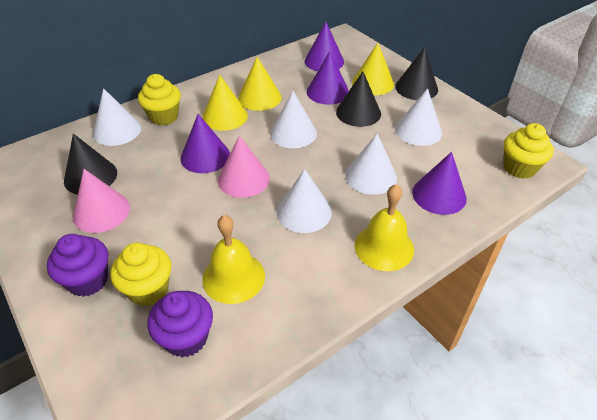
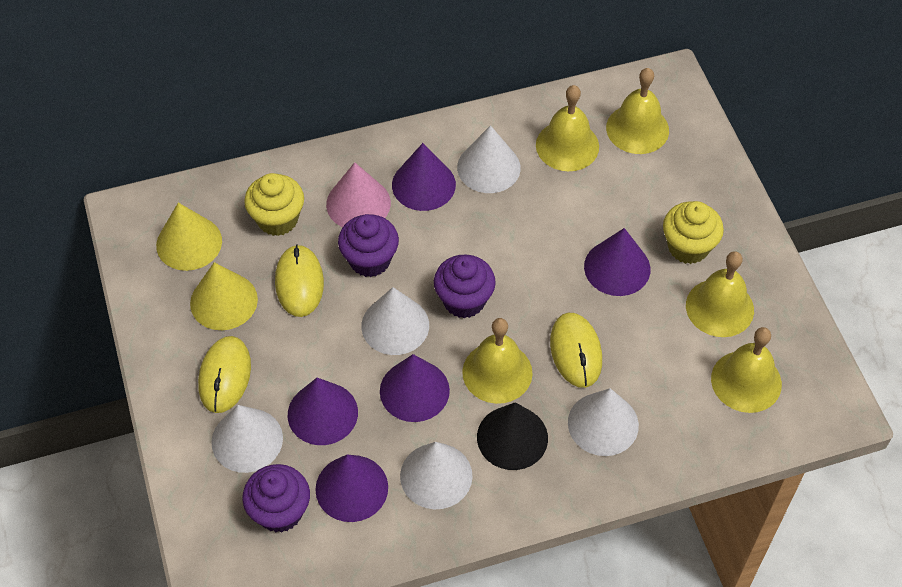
black cone: 3 -> 1
pink cone: 2 -> 1
purple cone: 4 -> 5
purple cupcake: 2 -> 3
yellow bell: 2 -> 5
yellow cone: 3 -> 2
yellow cupcake: 3 -> 2
yellow mouse: 0 -> 3

